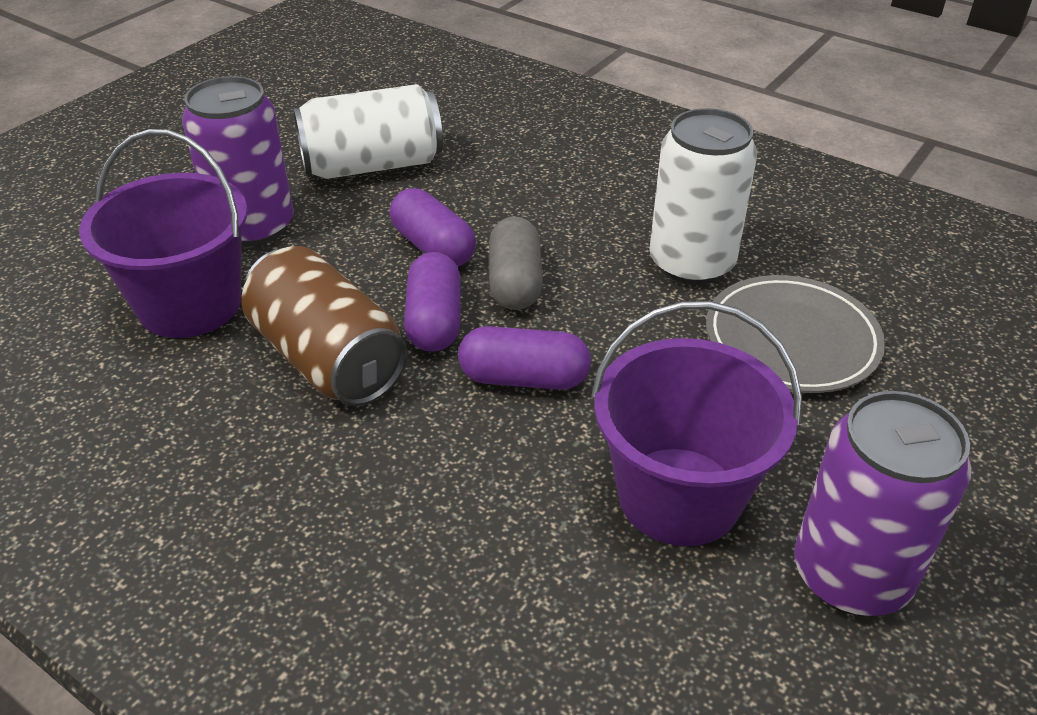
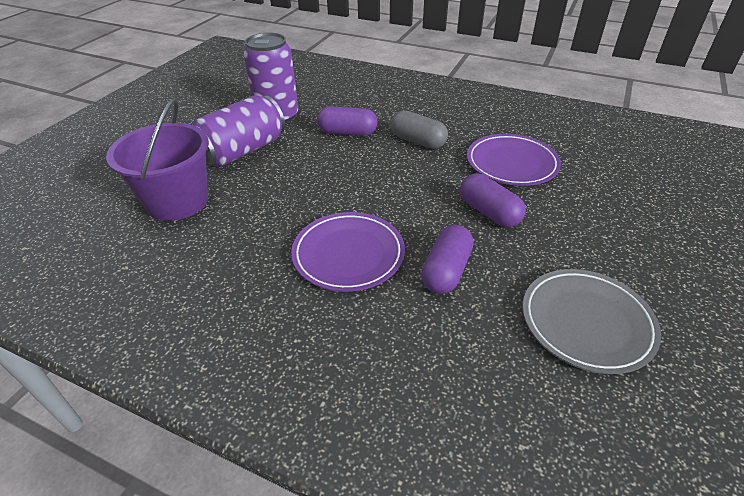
brown can: 1 -> 0
purple bucket: 2 -> 1
purple plate: 0 -> 2
white can: 2 -> 0

